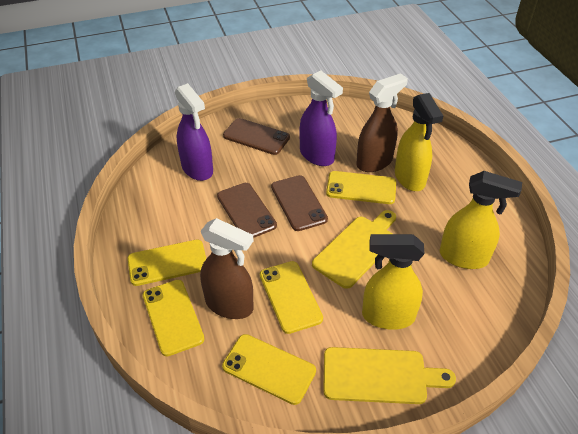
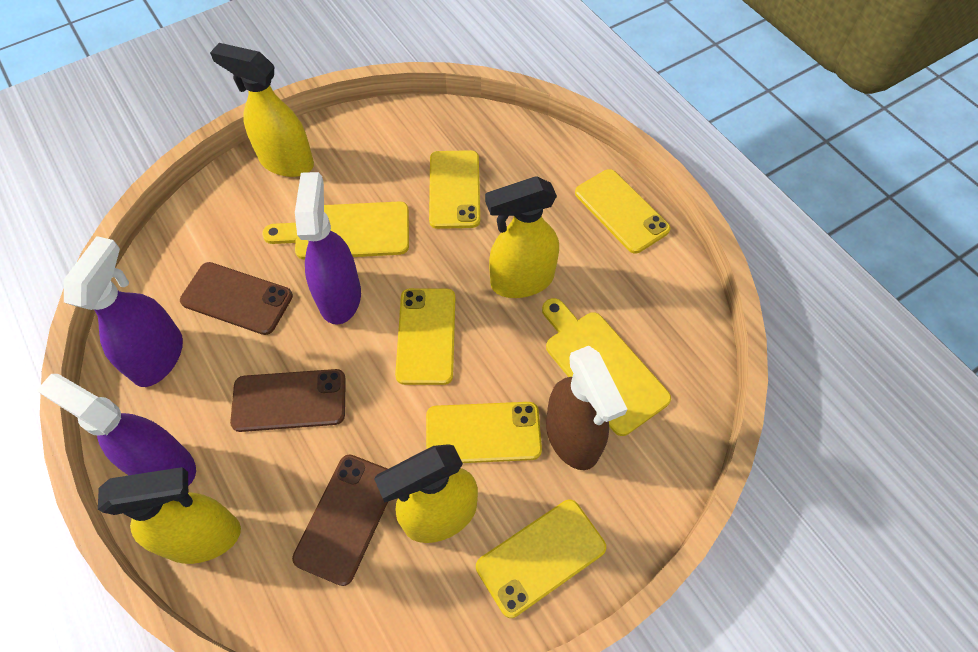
brown spray bottle: 2 -> 1
purple spray bottle: 2 -> 3
yellow spray bottle: 3 -> 4

